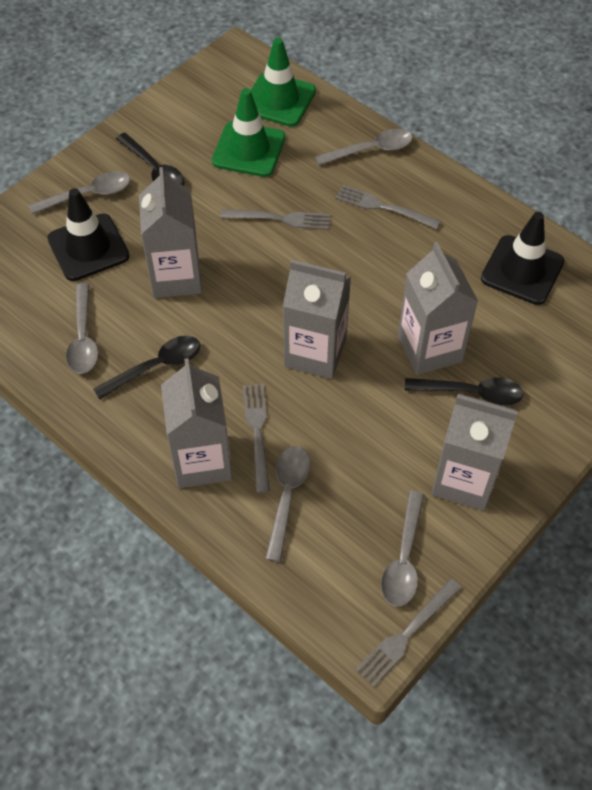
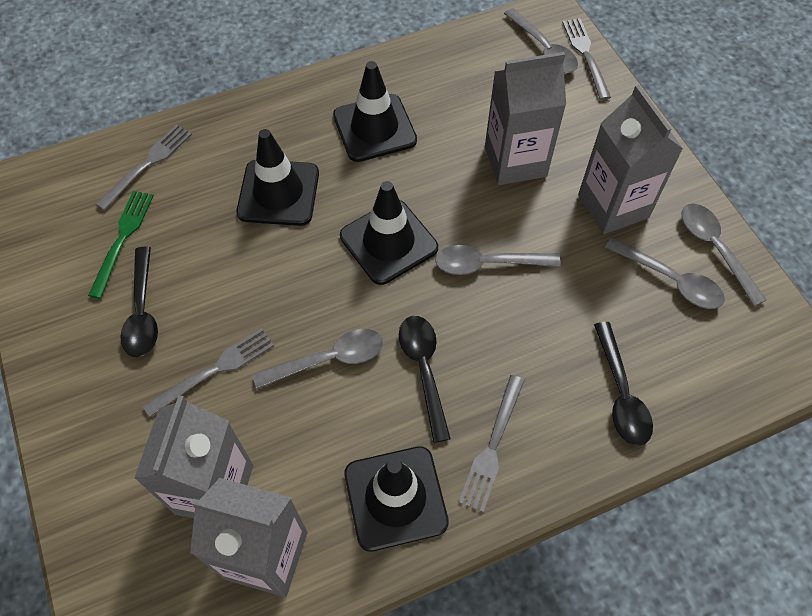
black traffic cone: 2 -> 4
green fork: 0 -> 1
green traffic cone: 2 -> 0
grey carton: 5 -> 4

